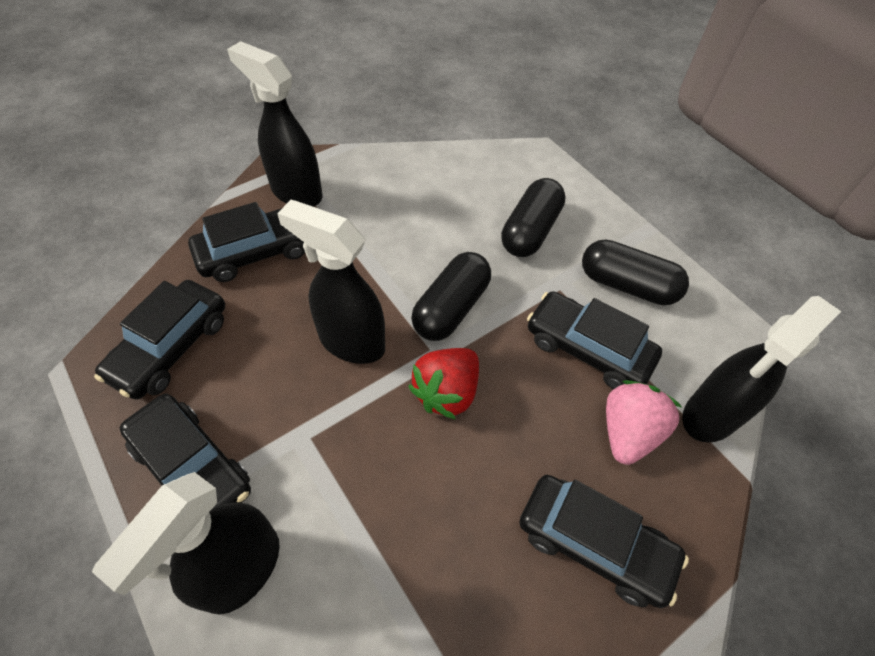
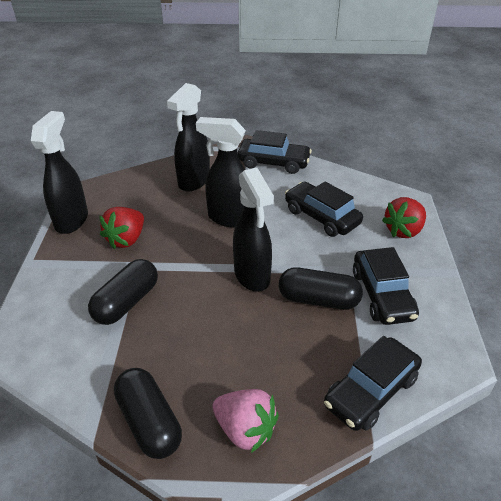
black car: 5 -> 4
red strawberry: 1 -> 2

